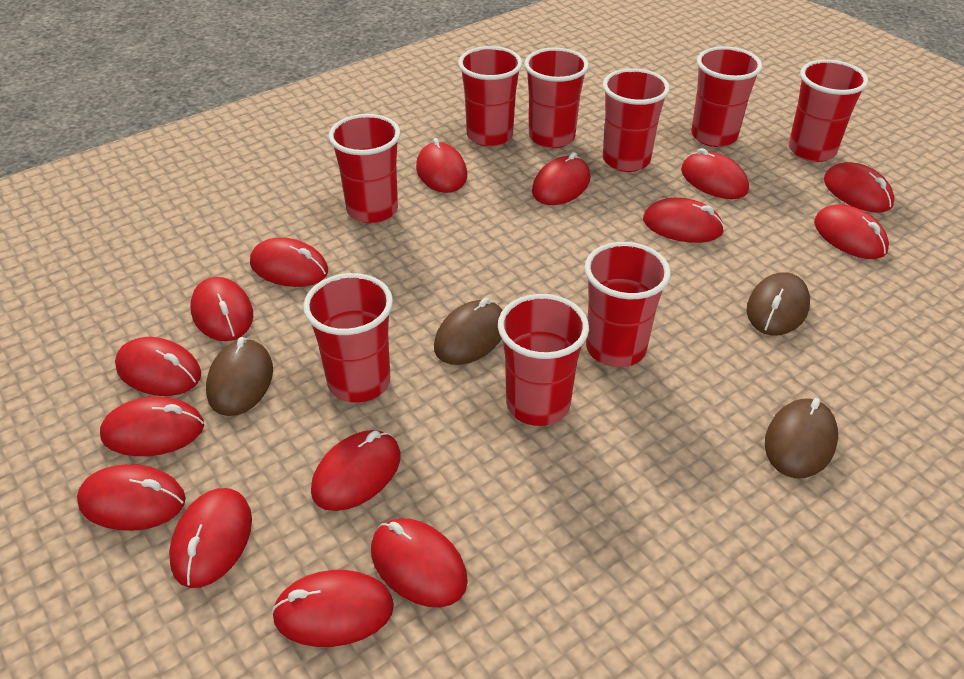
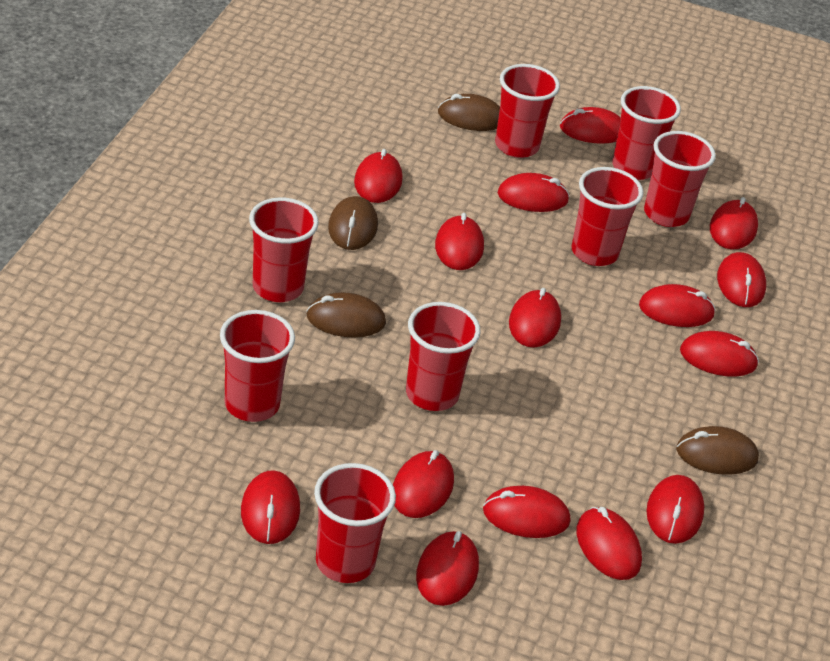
red cup: 9 -> 8

